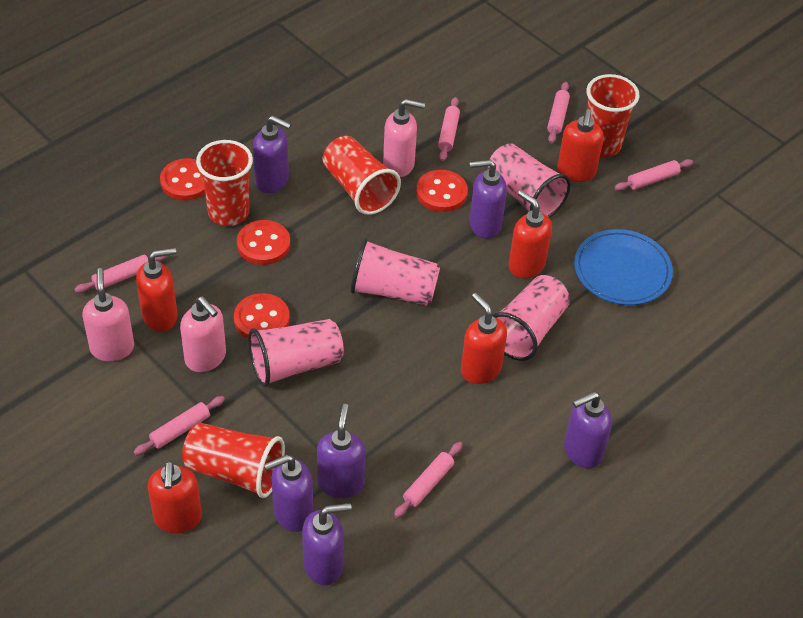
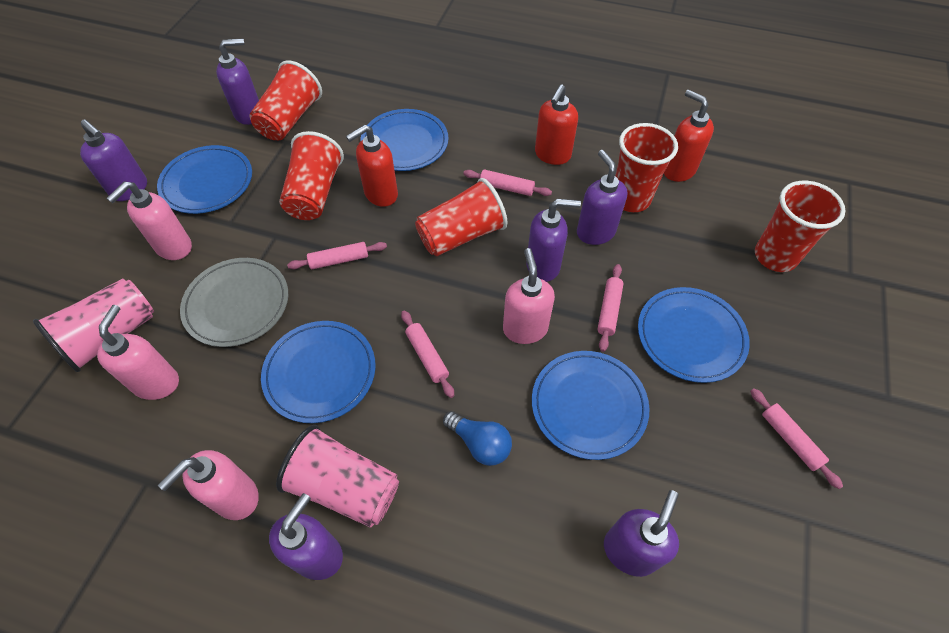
blue light bulb: 0 -> 1
blue plate: 1 -> 5
grey plate: 0 -> 1
pink cup: 4 -> 2
pink rolling pin: 6 -> 5
pink soap dispenser: 3 -> 4
red button: 4 -> 0
red cup: 4 -> 5
red soap dispenser: 5 -> 3

